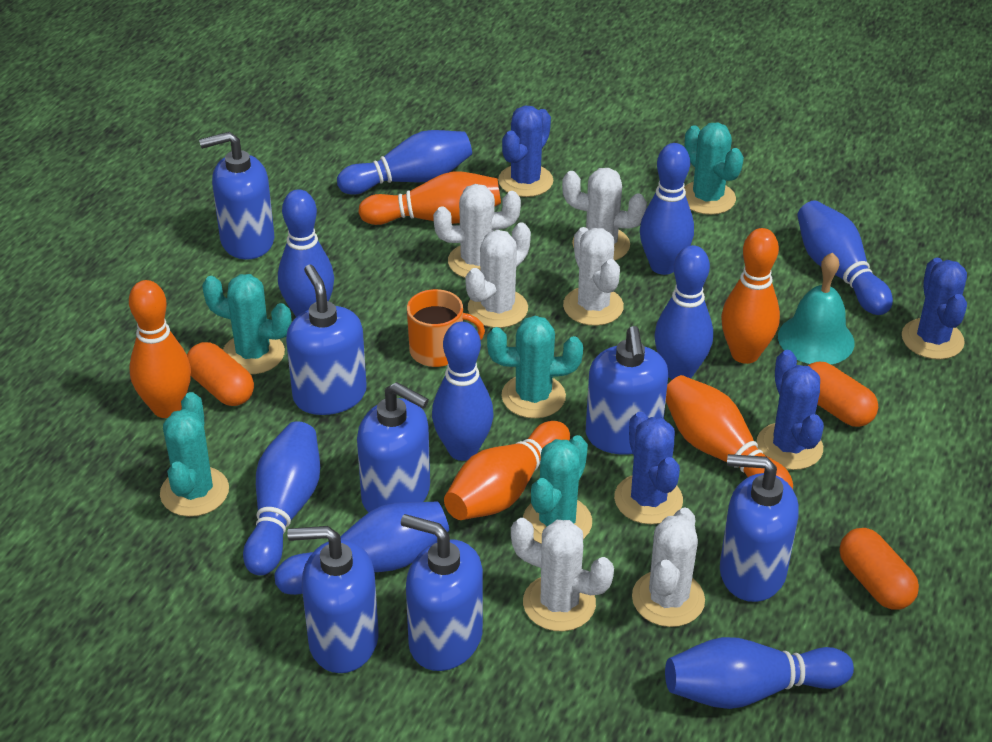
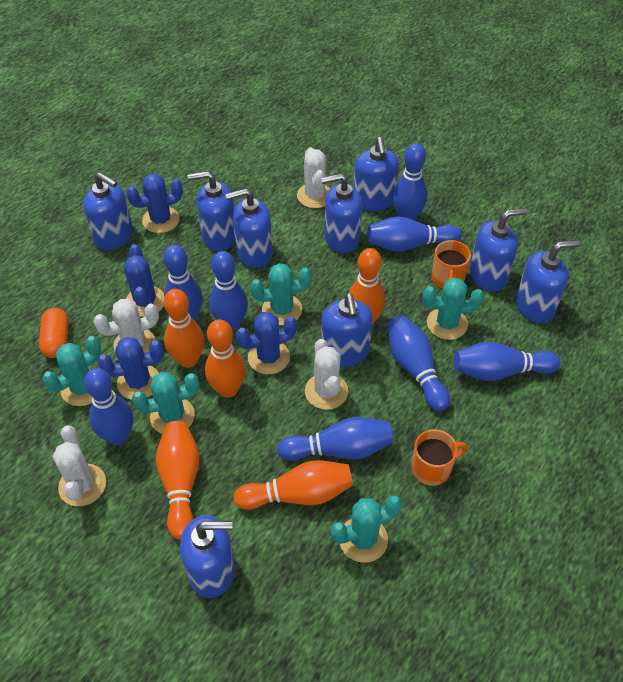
blue bowling pin: 9 -> 8
blue soap dispenser: 7 -> 9
orange capsule: 3 -> 1
orange mug: 1 -> 2
turquoise bell: 1 -> 0
white cactus: 6 -> 4

